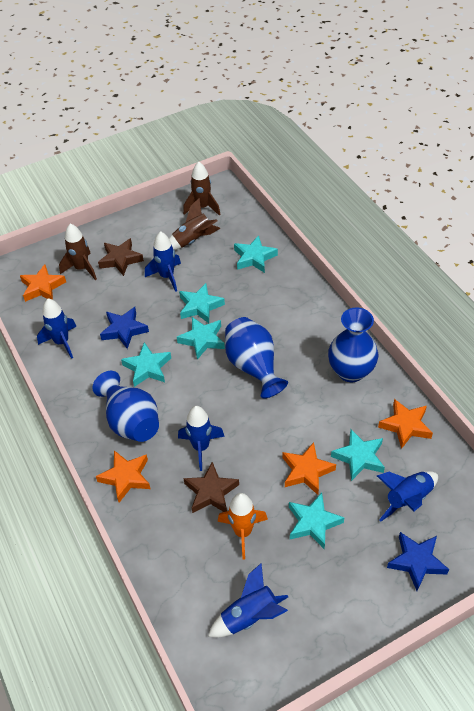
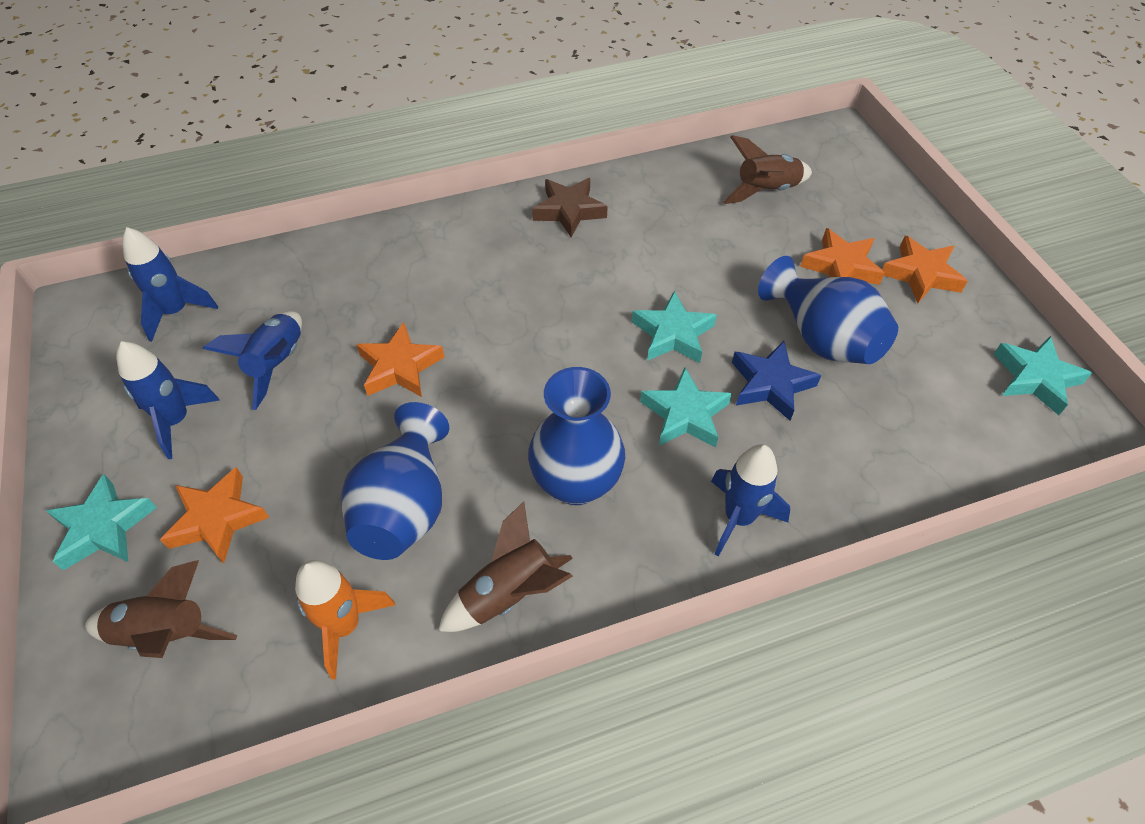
blue rocket: 5 -> 4
blue star: 2 -> 1
brown star: 2 -> 1
turquoise star: 6 -> 4

